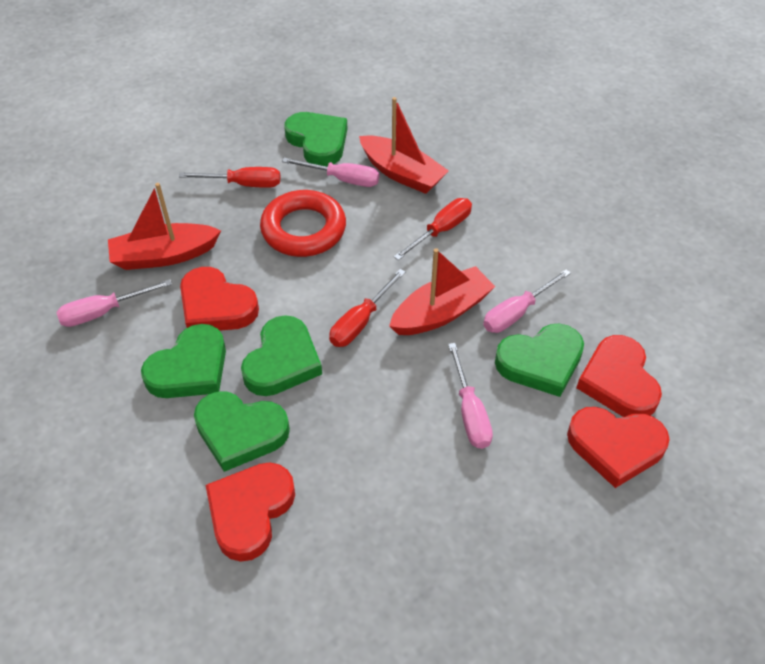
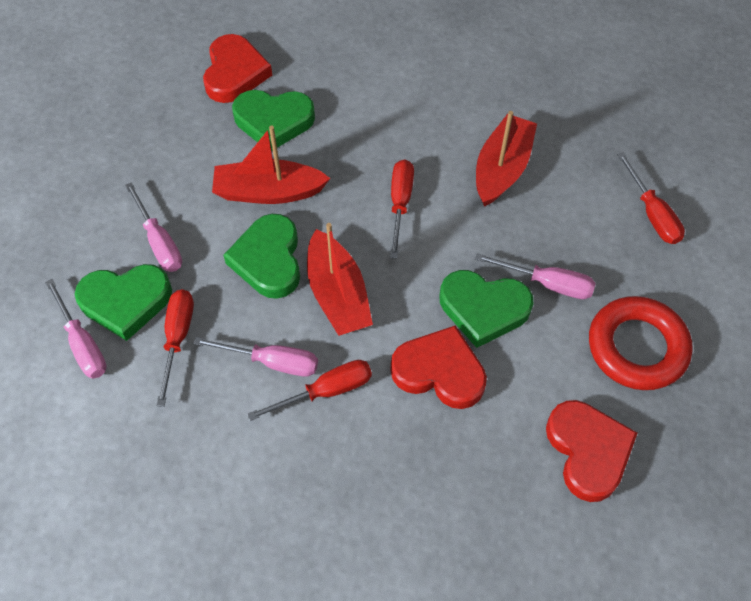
green heart: 5 -> 4
red heart: 4 -> 3
red screwdriver: 3 -> 4

